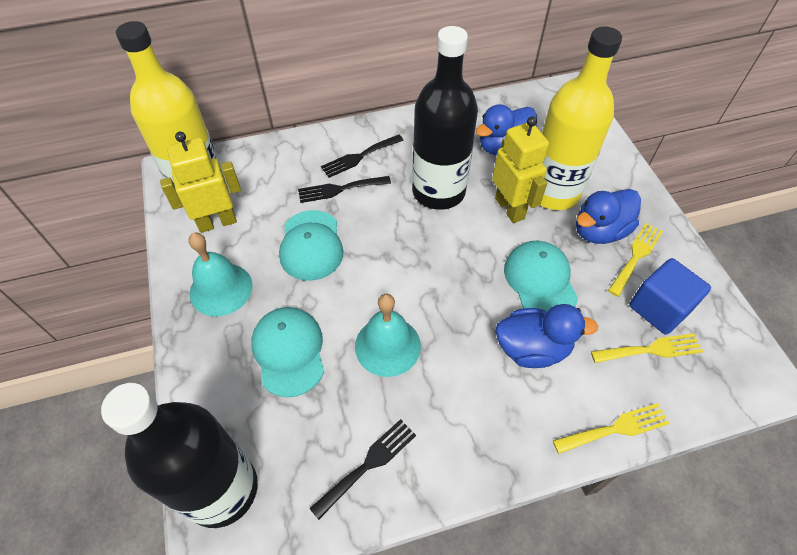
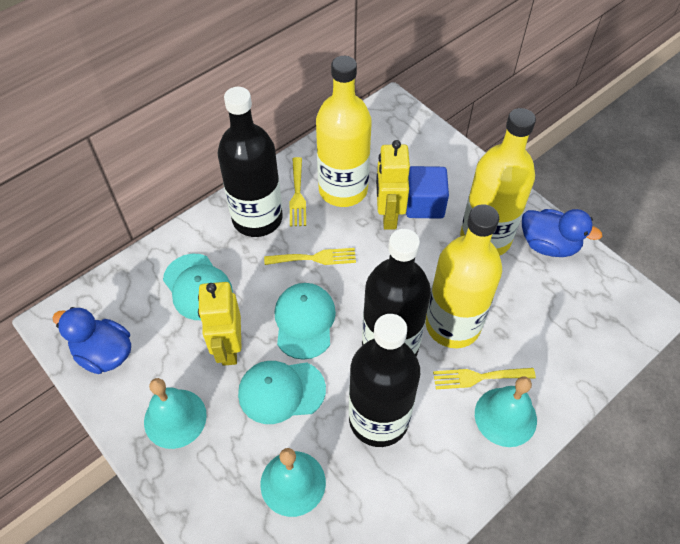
black bottle: 2 -> 3
black fork: 3 -> 0
blue duck: 3 -> 2
turquoise bell: 2 -> 3
yellow bottle: 2 -> 3

